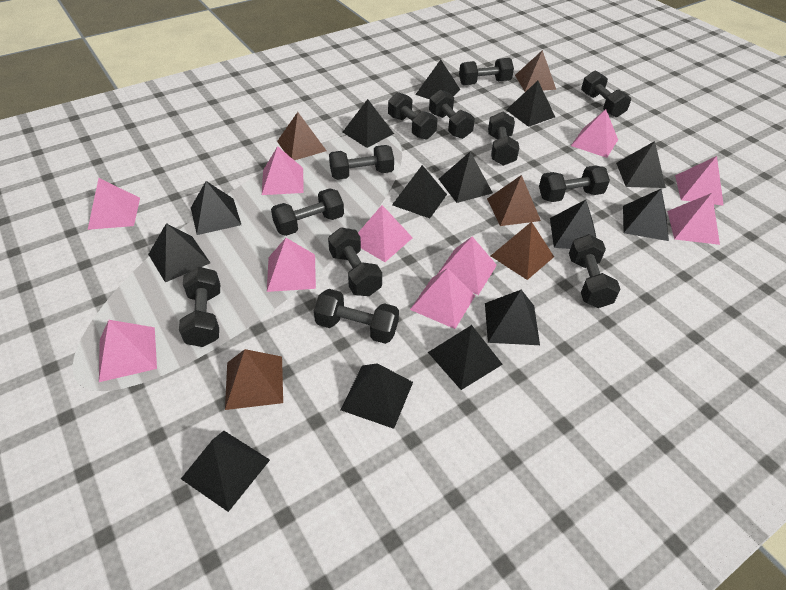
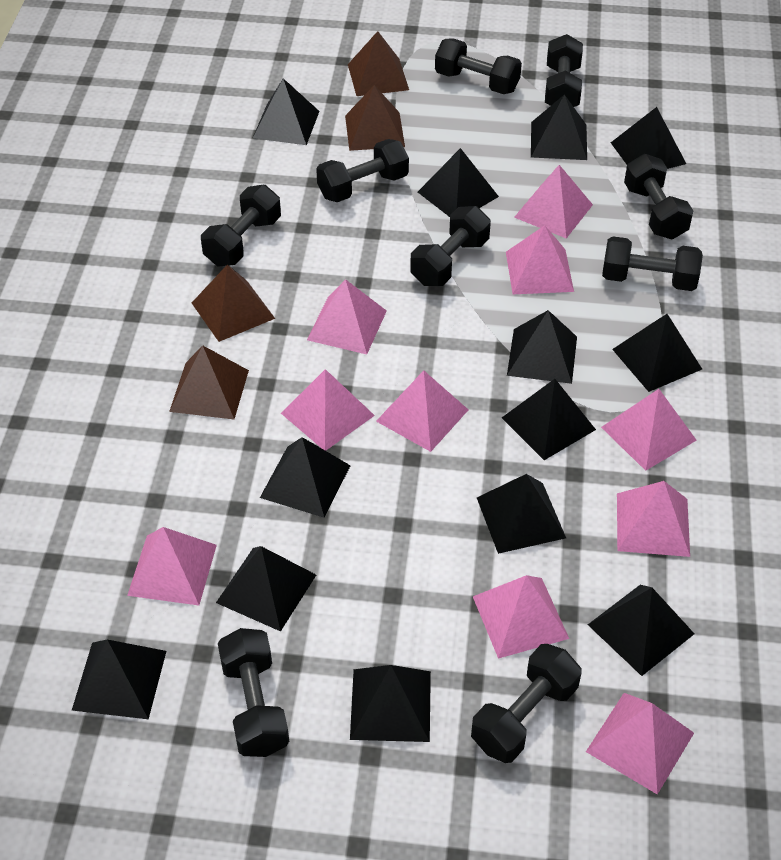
black dumbbell: 12 -> 9
black pyramid: 14 -> 13
brown pyramid: 5 -> 4

